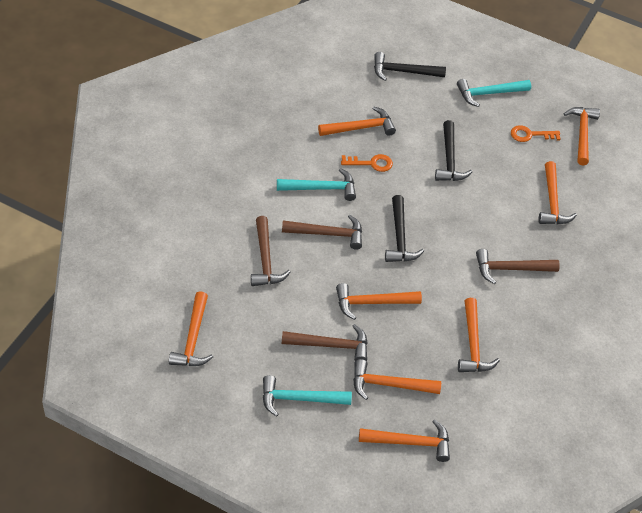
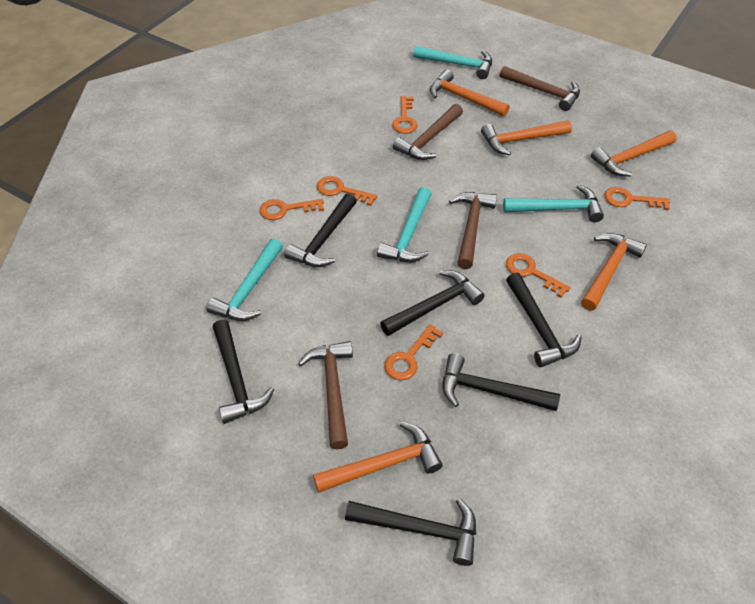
black hammer: 3 -> 6
orange hammer: 8 -> 5
orange key: 2 -> 6
turquoise hammer: 3 -> 4

